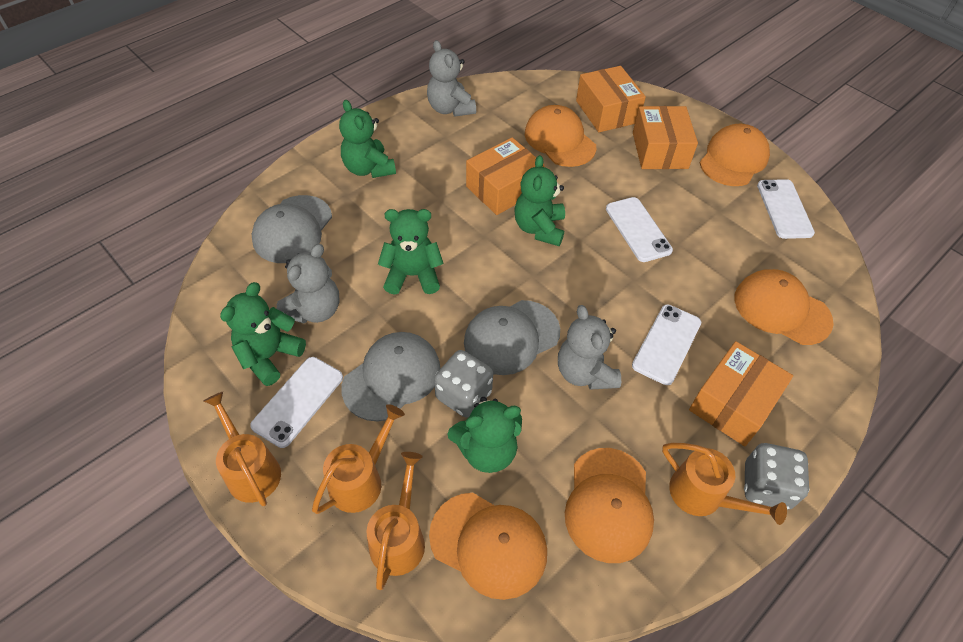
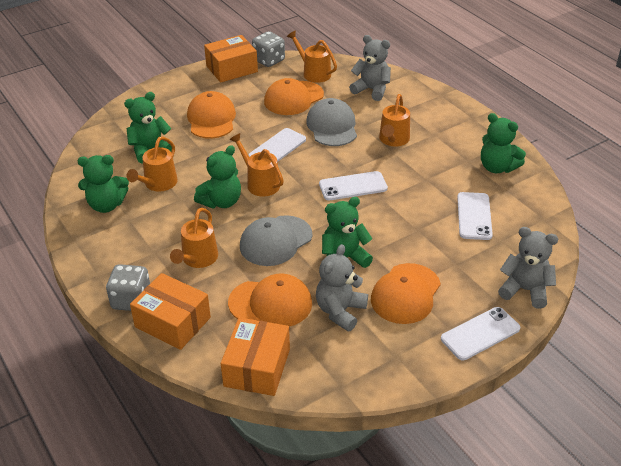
grey cap: 3 -> 2
orange box: 4 -> 3
orange cap: 5 -> 4
orange watering can: 4 -> 5

